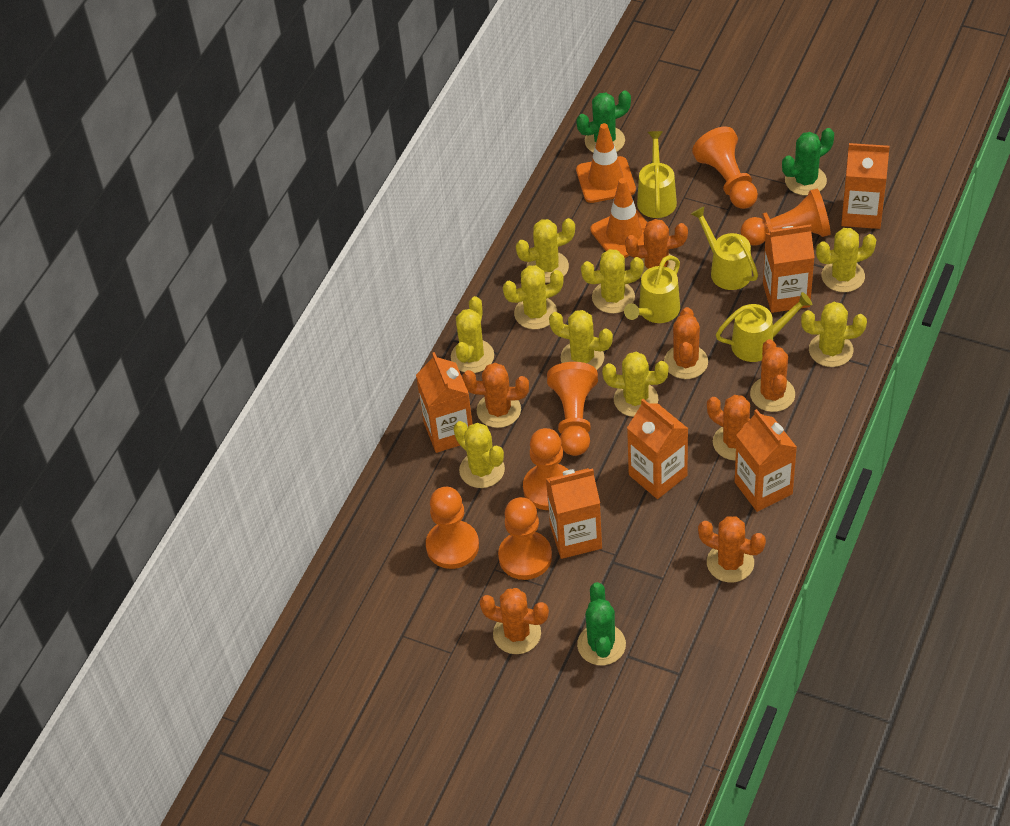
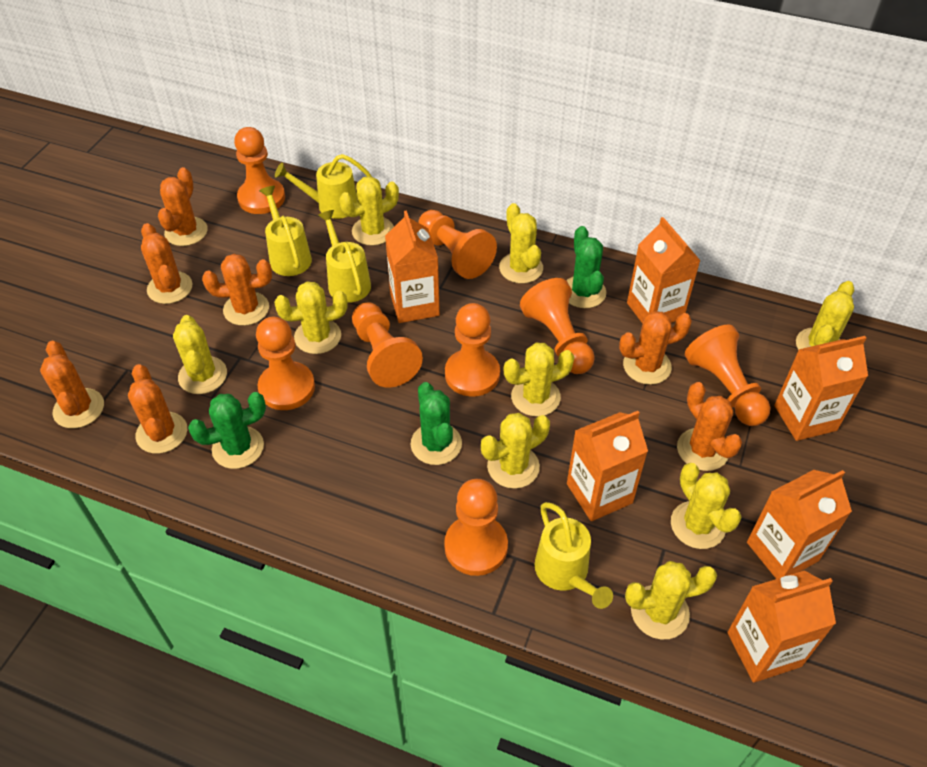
orange pawn: 6 -> 8
orange traffic cone: 2 -> 0

